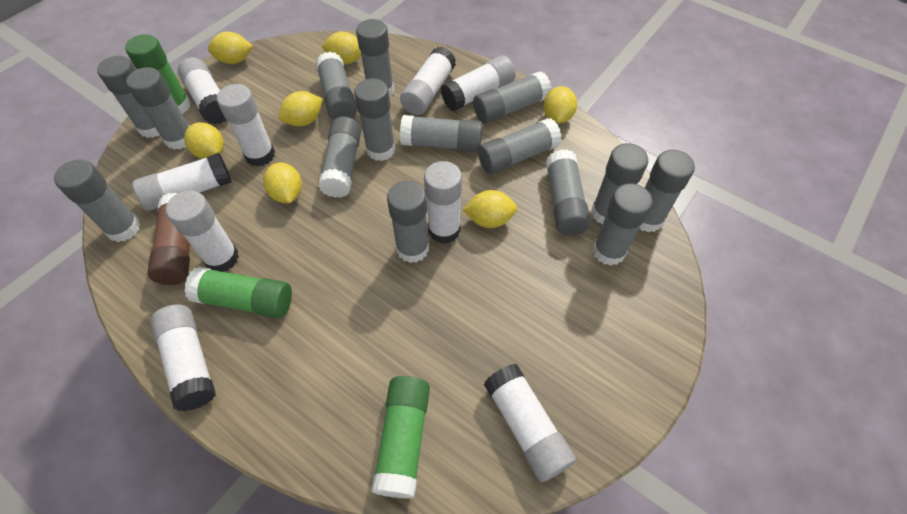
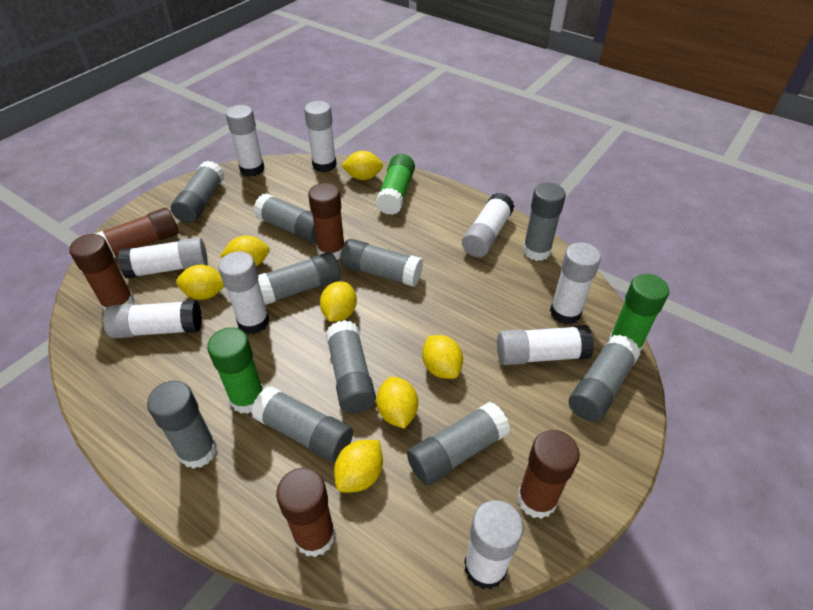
brown glue stick: 1 -> 5
grey glue stick: 15 -> 10

